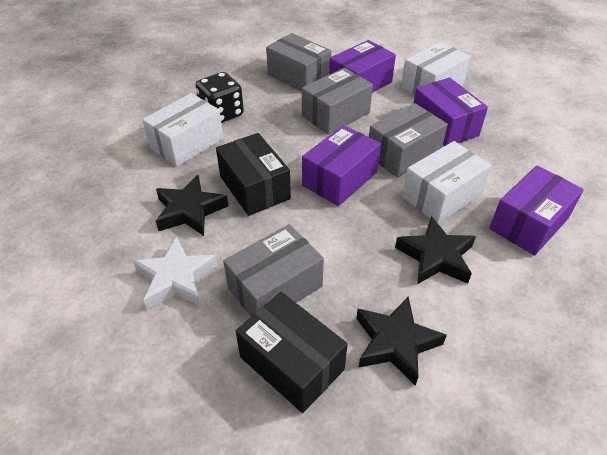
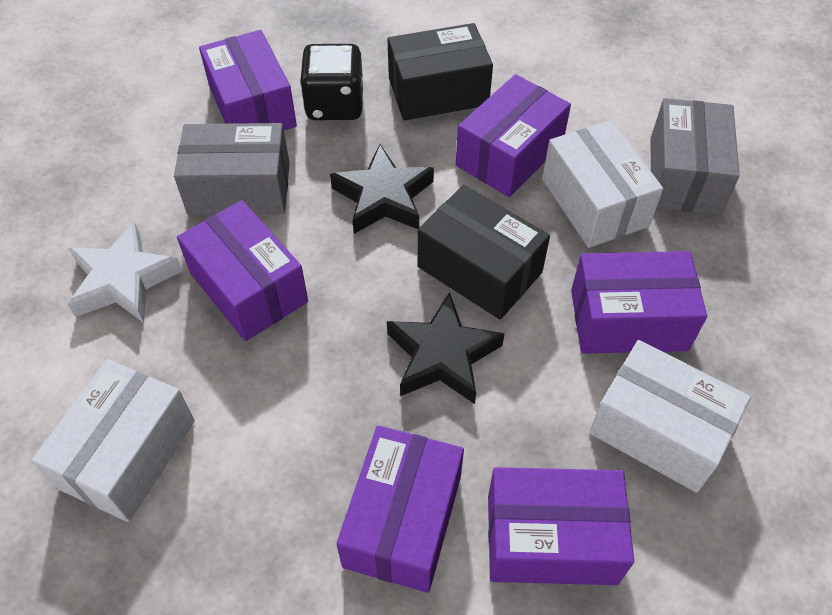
black star: 3 -> 2
grey box: 4 -> 2
purple box: 4 -> 6

